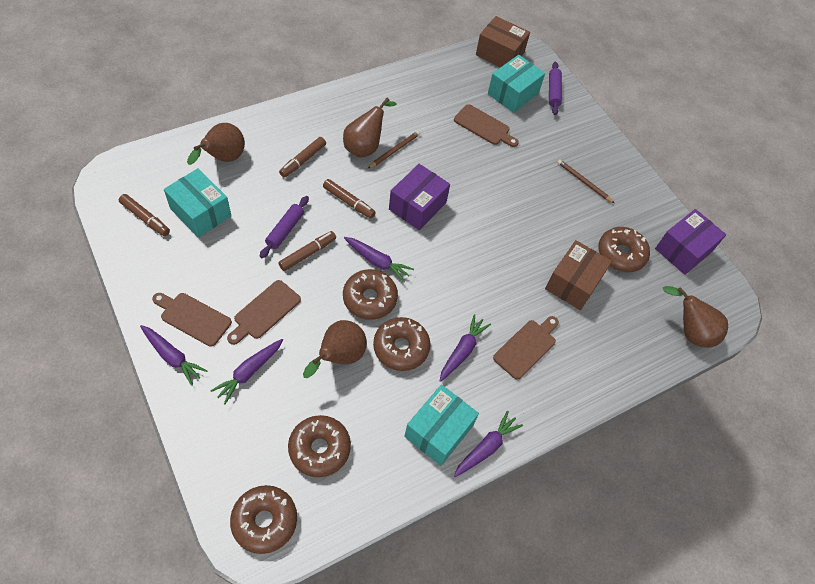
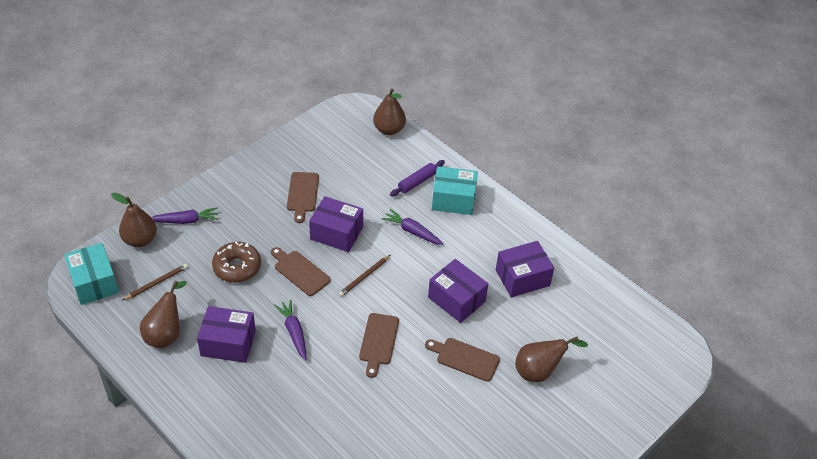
brown box: 2 -> 0
brown donut: 5 -> 1
brown marker: 4 -> 0
purple box: 2 -> 4
purple carrot: 5 -> 3
purple rolling pin: 2 -> 1
turquoise box: 3 -> 2

